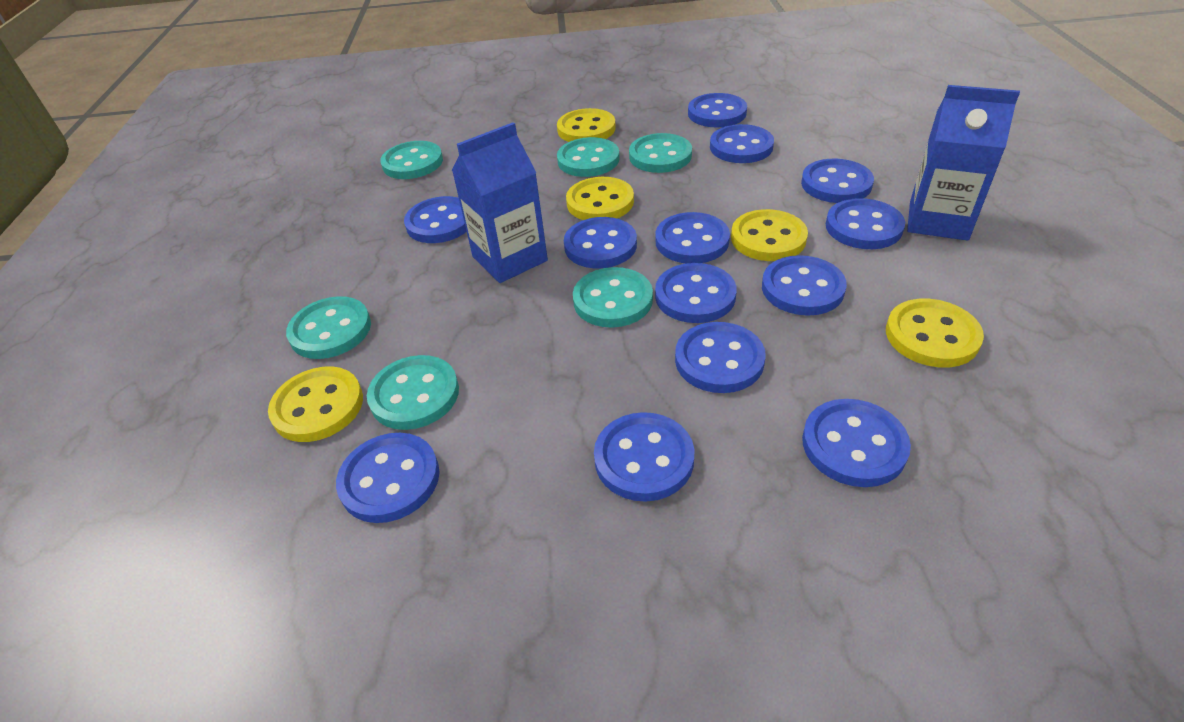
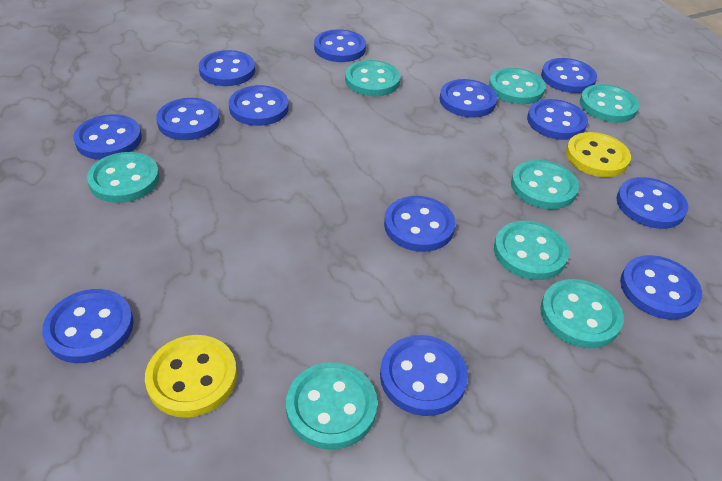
blue carton: 2 -> 0
turquoise button: 6 -> 8
yellow button: 5 -> 2

